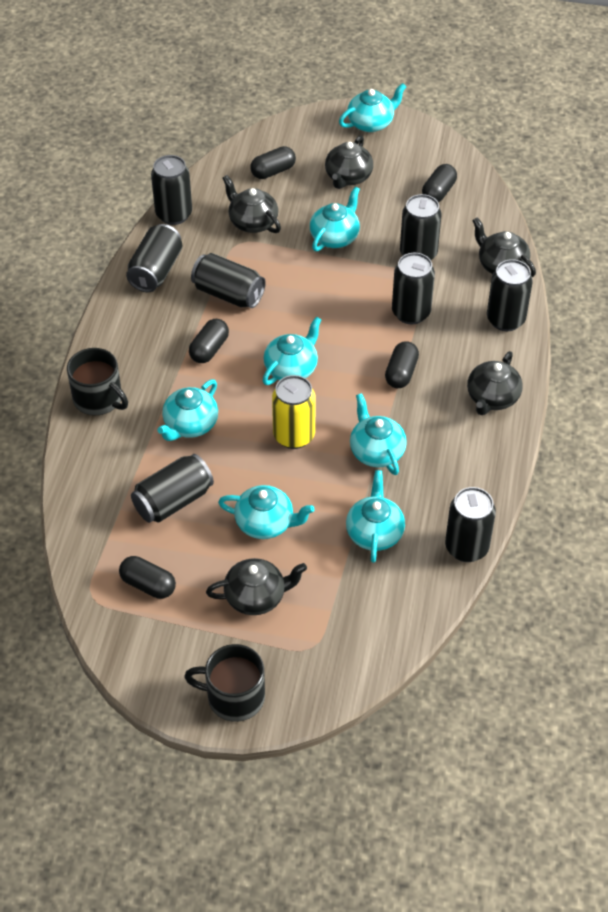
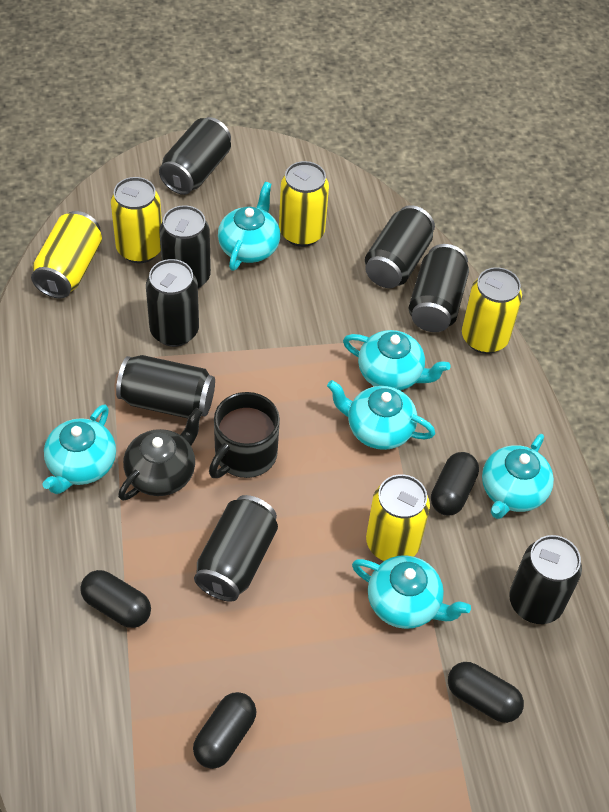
black capsule: 5 -> 4
black mug: 2 -> 1
black teapot: 5 -> 1
turquoise teapot: 7 -> 6
yellow can: 1 -> 5

